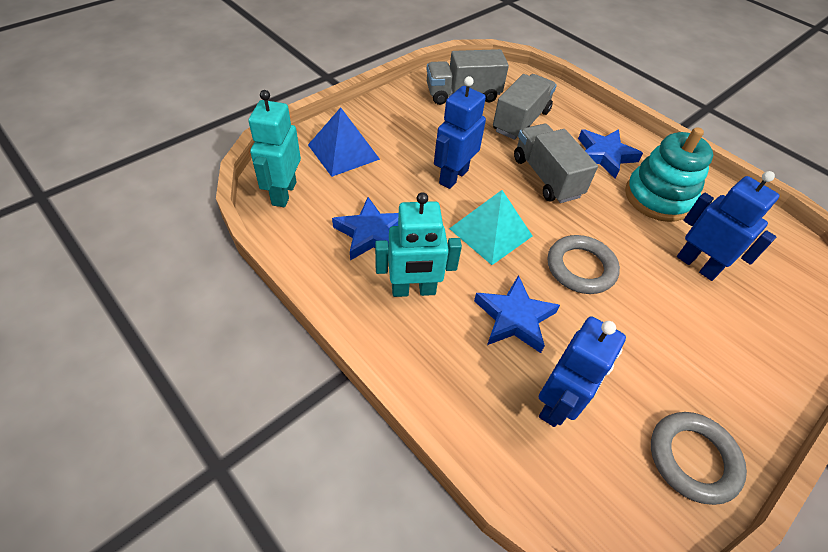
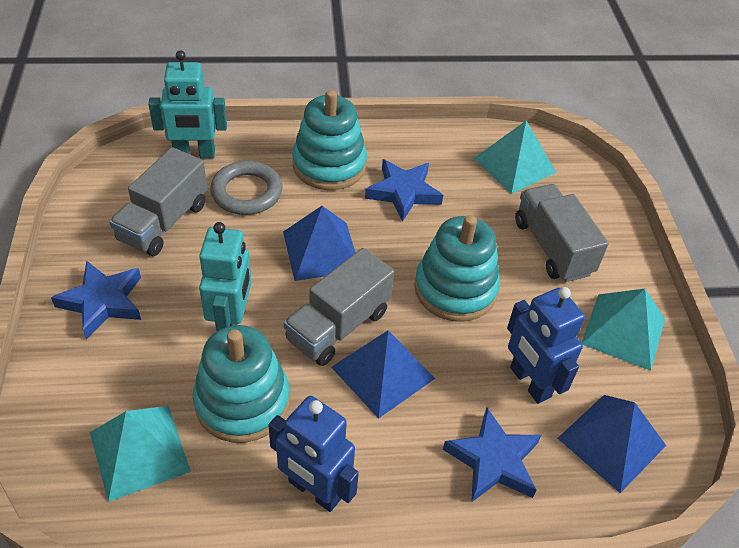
blue pyramid: 1 -> 3
blue robot: 3 -> 2
grey ring: 2 -> 1
turquoise pyramid: 1 -> 3
turquoise stacking toy: 1 -> 3

